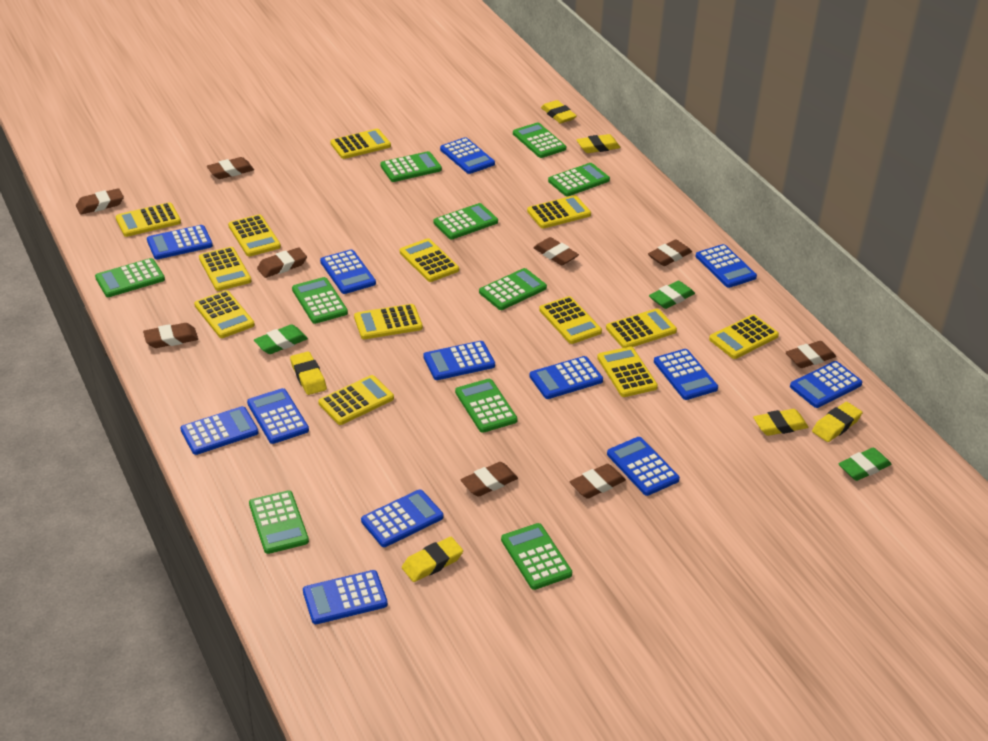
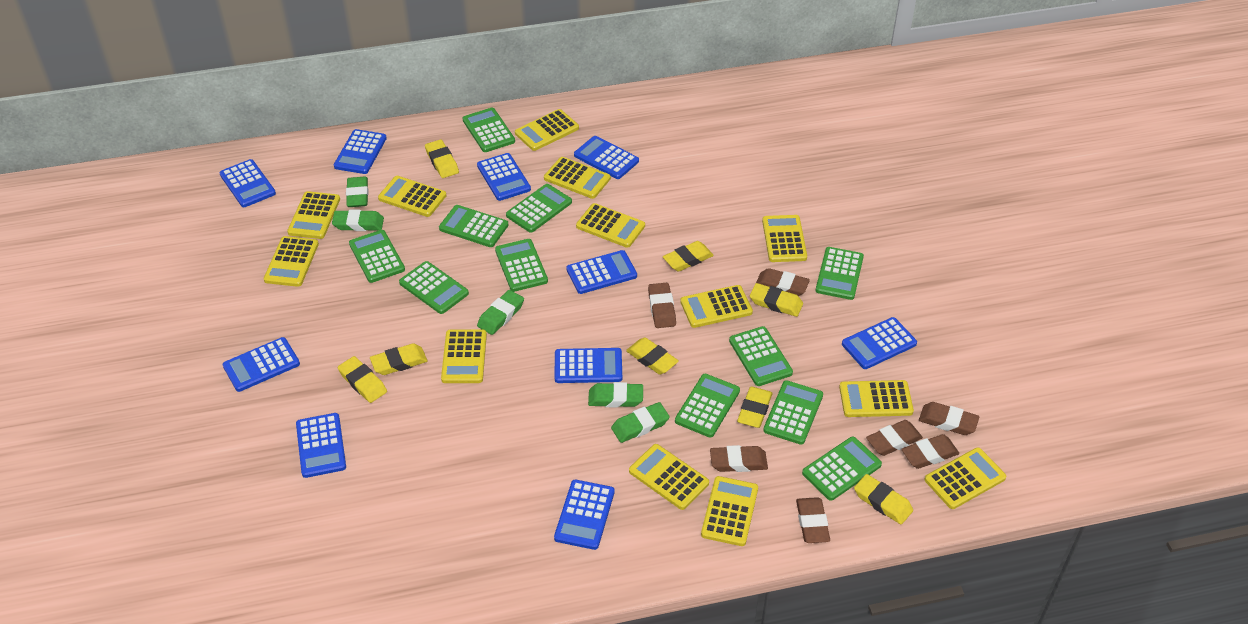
blue calculator: 13 -> 10
brown eraser: 9 -> 7
green calculator: 10 -> 11
green eraser: 3 -> 5
yellow eraser: 6 -> 8

